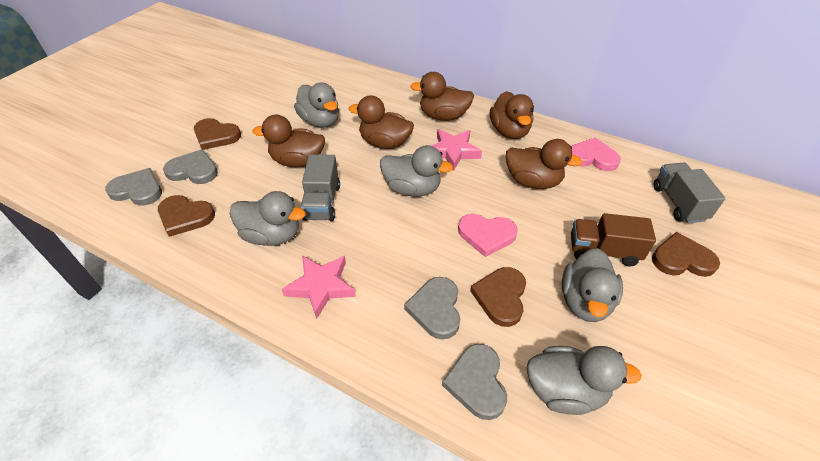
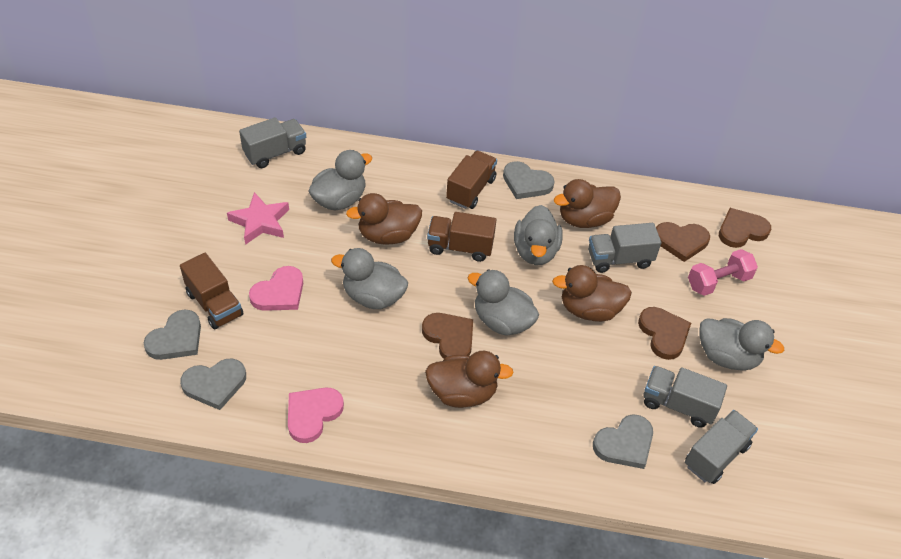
brown duck: 5 -> 4
brown truck: 1 -> 3
grey truck: 2 -> 4
pink dumbbell: 0 -> 1
pink star: 2 -> 1

